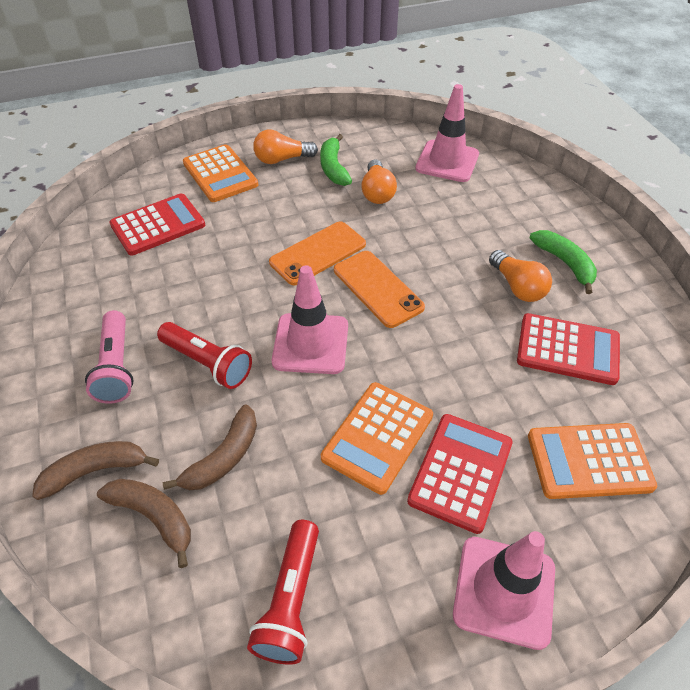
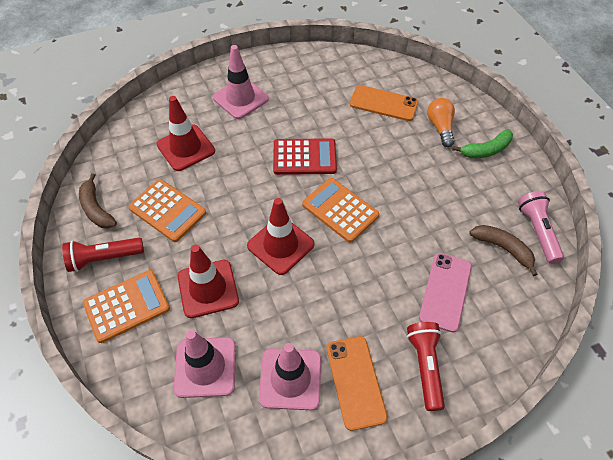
brown banana: 3 -> 2
green banana: 2 -> 1
orange light bulb: 3 -> 1
pink phone: 0 -> 1
red calculator: 3 -> 1
red traffic cone: 0 -> 3

